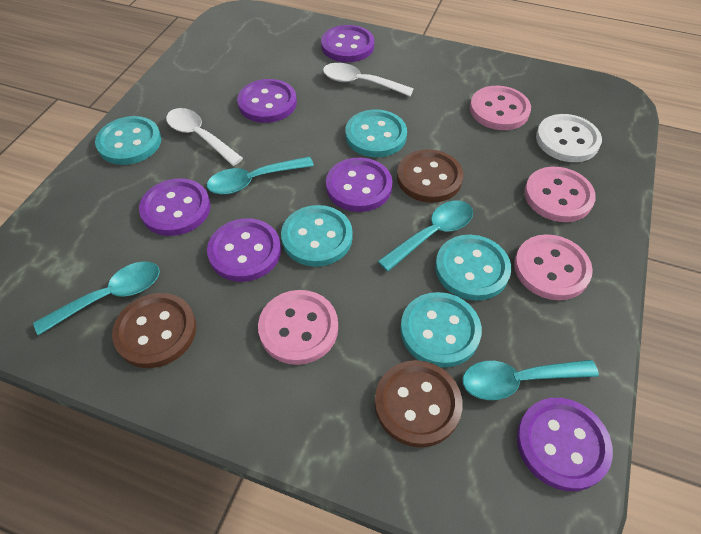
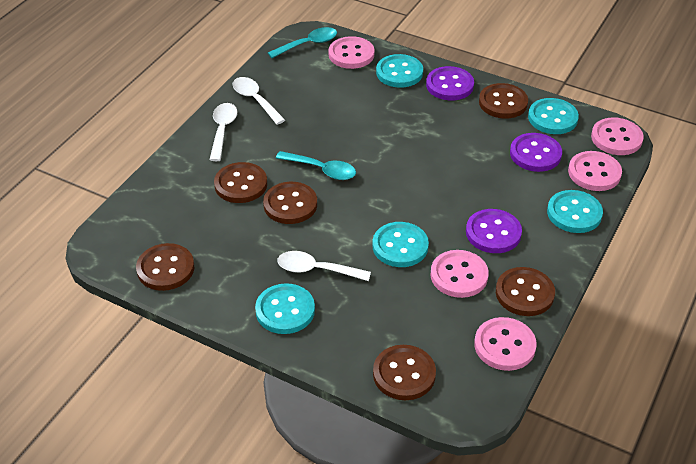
brown button: 3 -> 6
pink button: 4 -> 5
purple button: 6 -> 3
turquoise spoon: 4 -> 2
white button: 1 -> 0
white spoon: 2 -> 3

